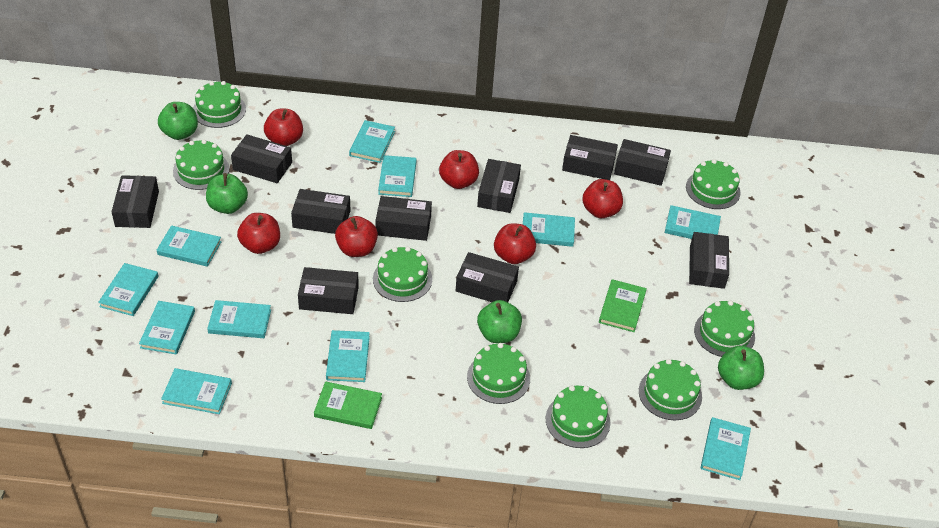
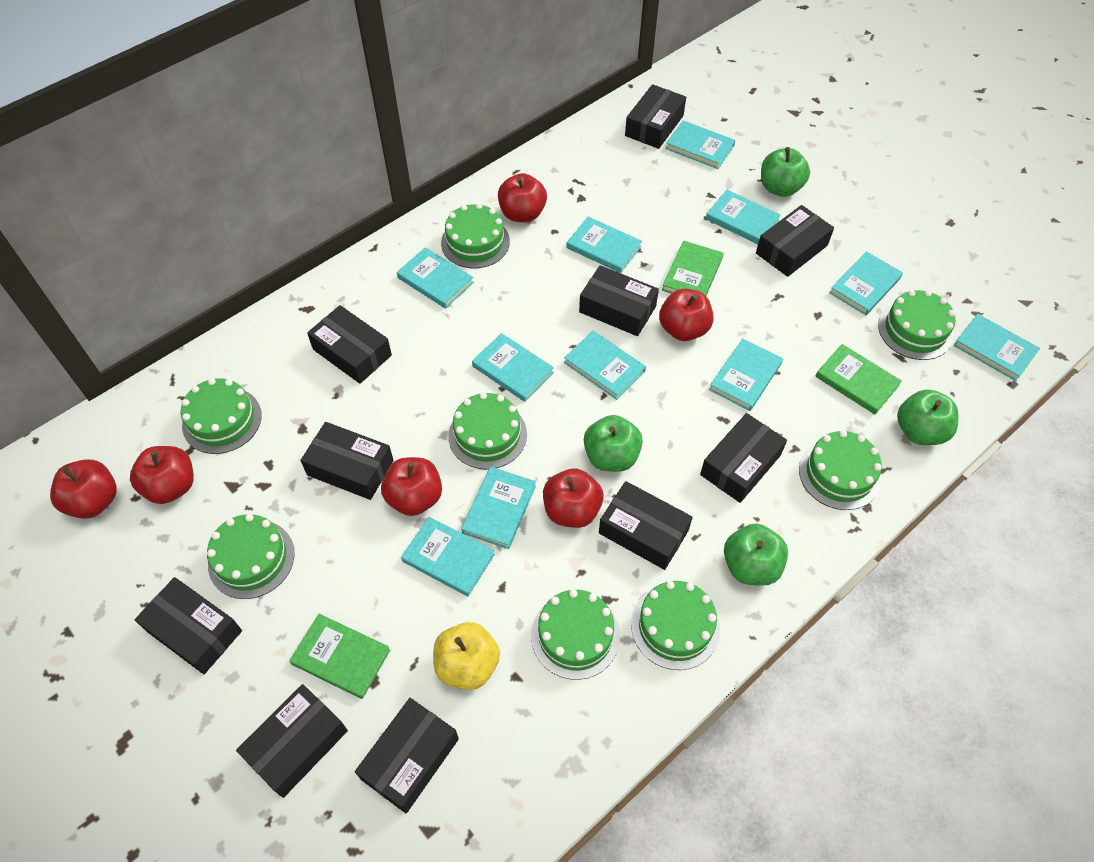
green book: 2 -> 3
yellow apple: 0 -> 1

